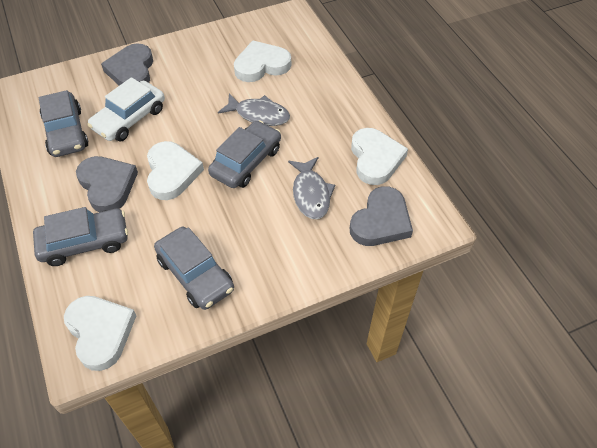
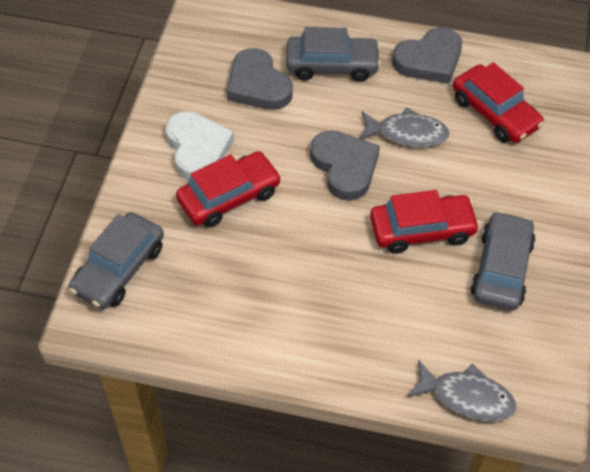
grey car: 4 -> 3
red car: 0 -> 3
white car: 1 -> 0
white heart: 4 -> 1

